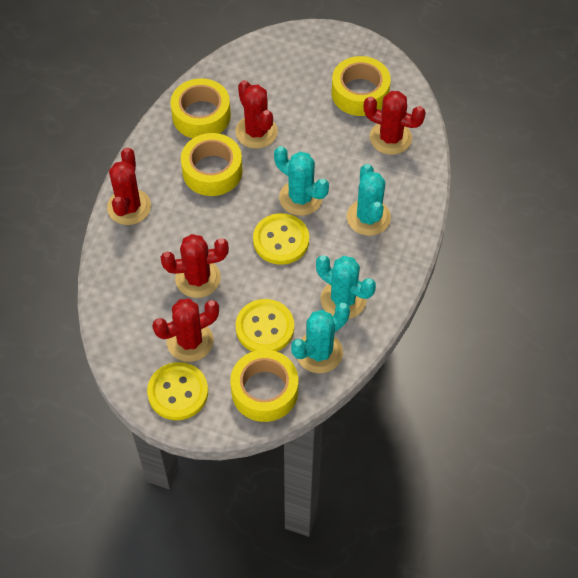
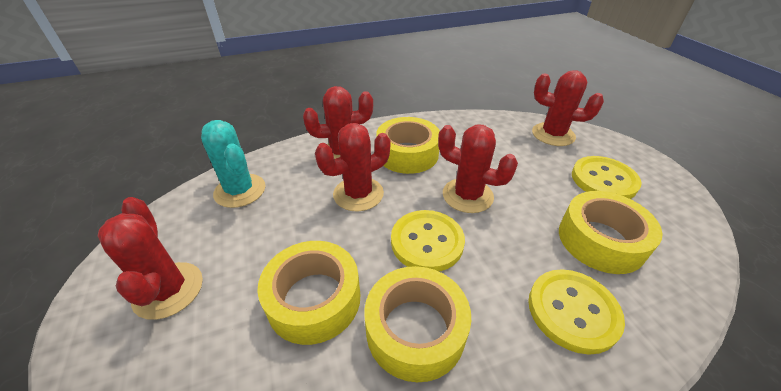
turquoise cactus: 4 -> 1

